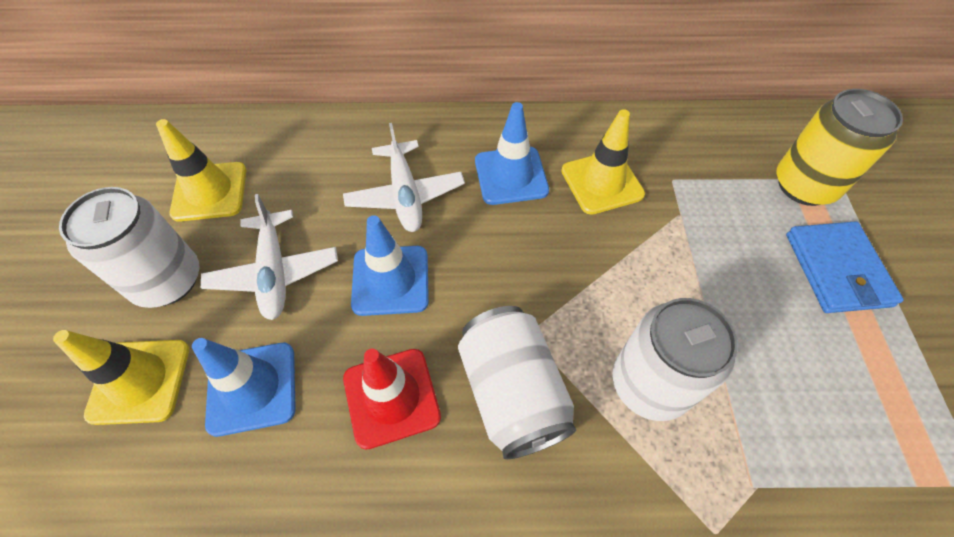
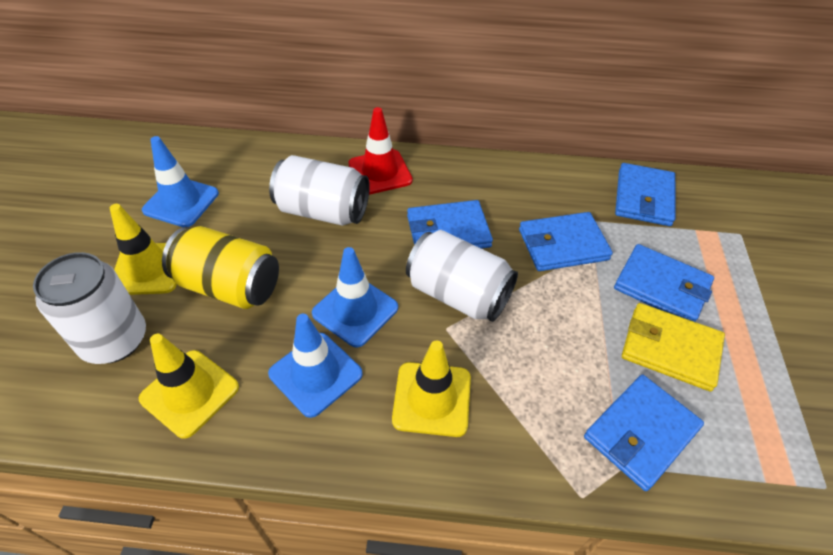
blue wallet: 1 -> 5
white plane: 2 -> 0
yellow wallet: 0 -> 1

